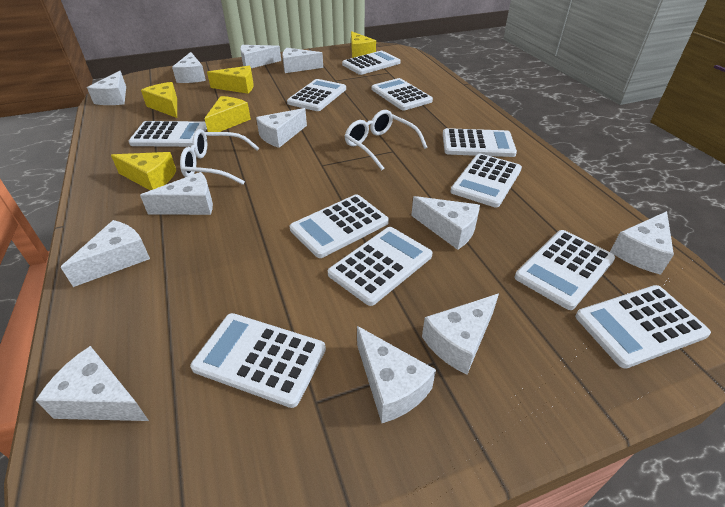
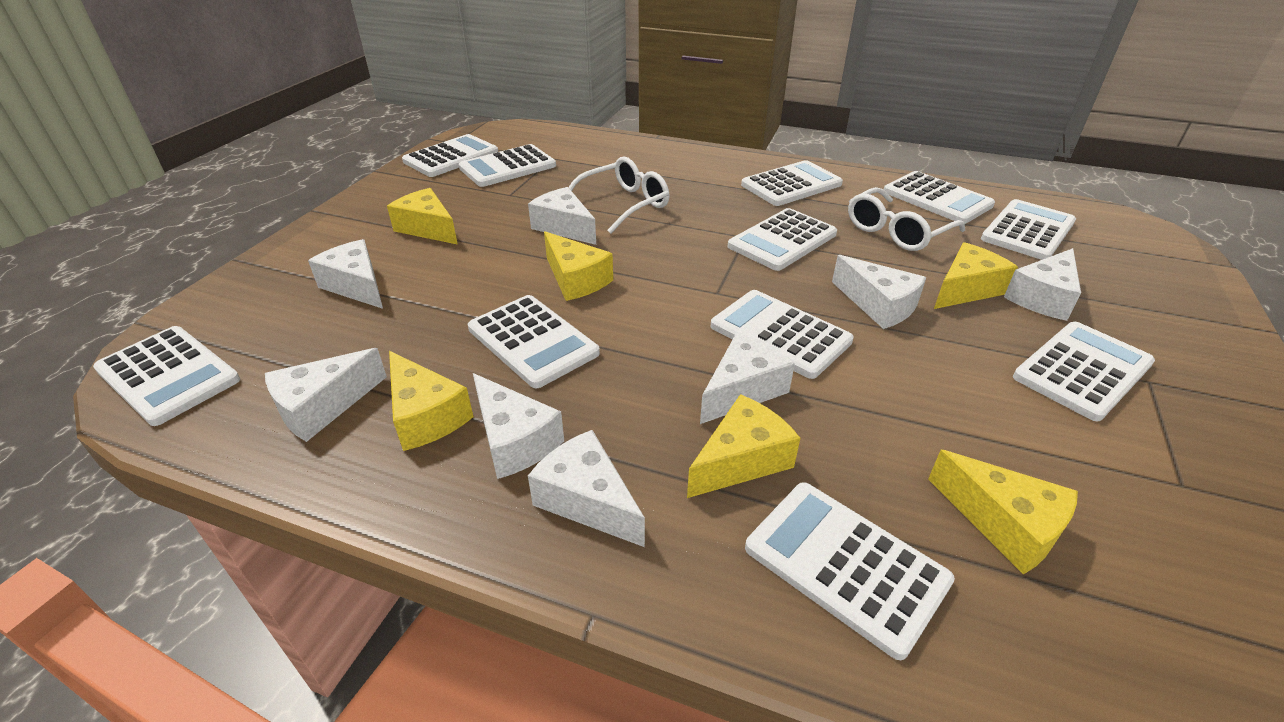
white cheese: 12 -> 8
yellow cheese: 5 -> 6

